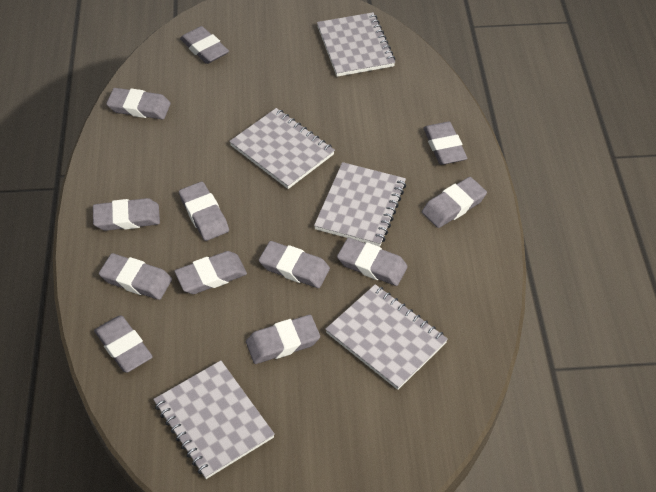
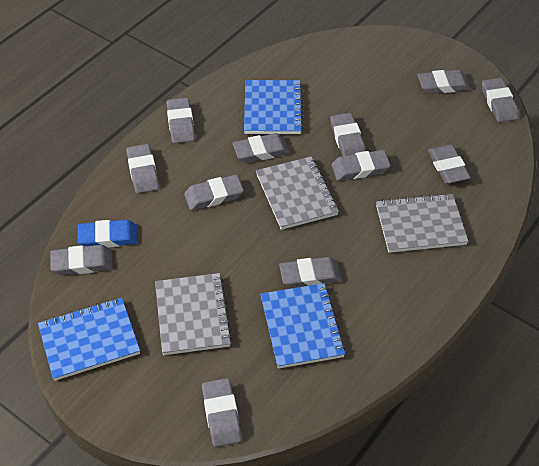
blue eraser: 0 -> 1
blue notebook: 0 -> 3
grey notebook: 5 -> 3

